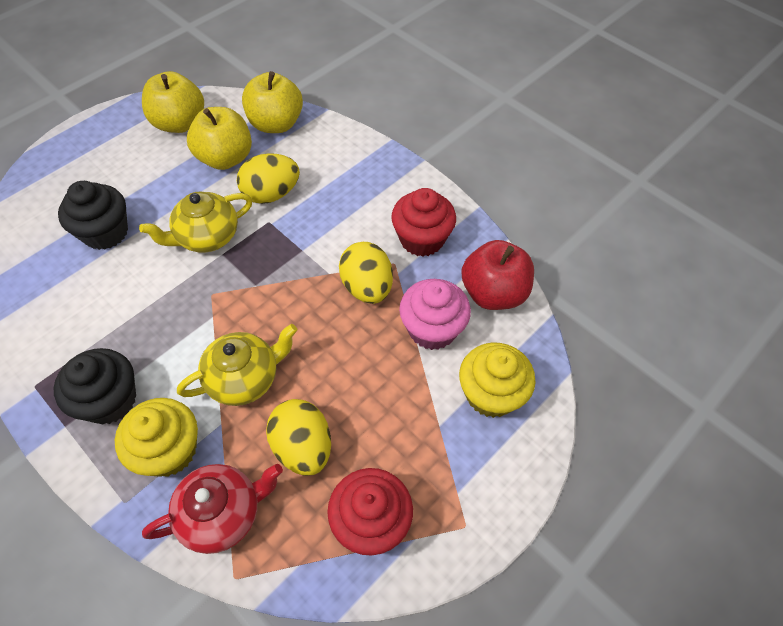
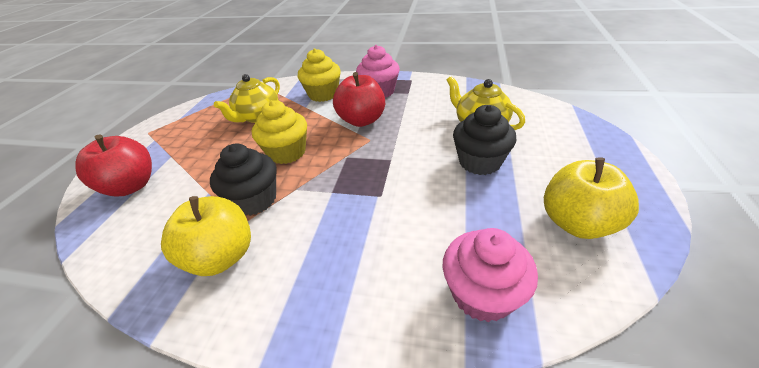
pink cupcake: 1 -> 2
red apple: 1 -> 2
red cupcake: 2 -> 0
red teapot: 1 -> 0
yellow apple: 3 -> 2
yellow egg: 3 -> 0

